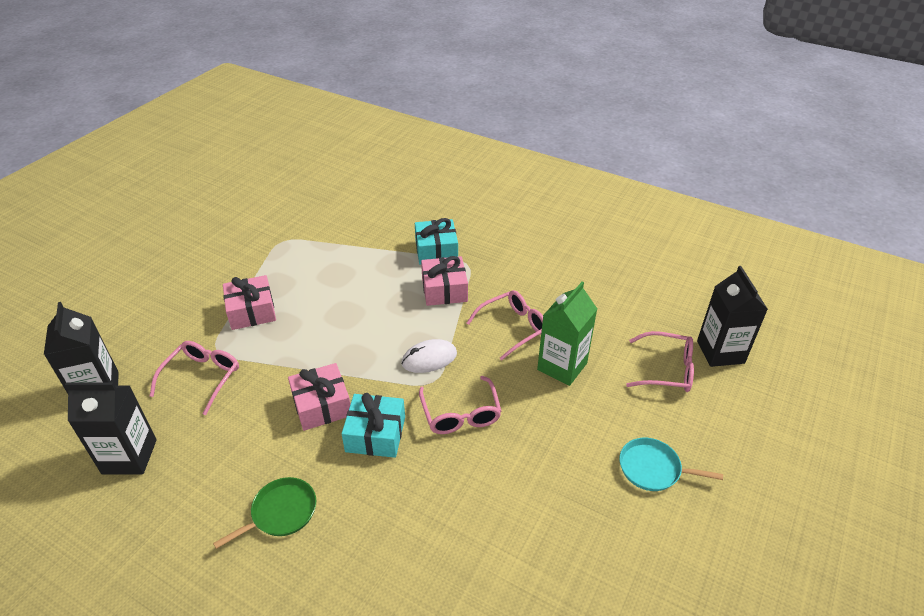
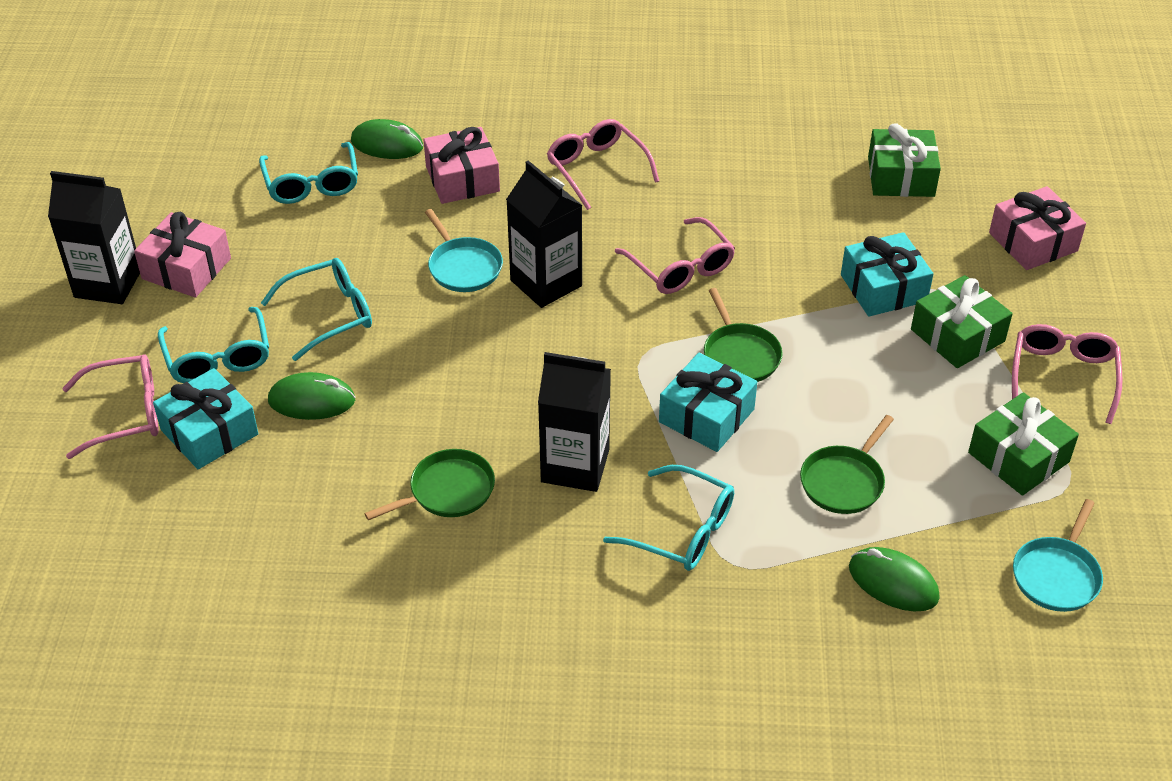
green carton: 1 -> 0
green gift: 0 -> 3
green mouse: 0 -> 3
green pan: 1 -> 3
turquoise gift: 2 -> 3
turquoise glasses: 0 -> 4
turquoise pan: 1 -> 2
white mouse: 1 -> 0

